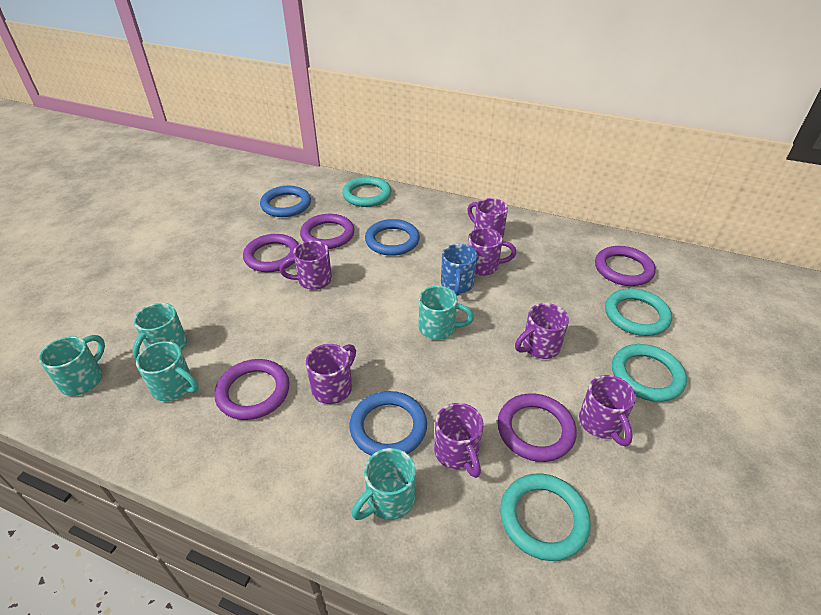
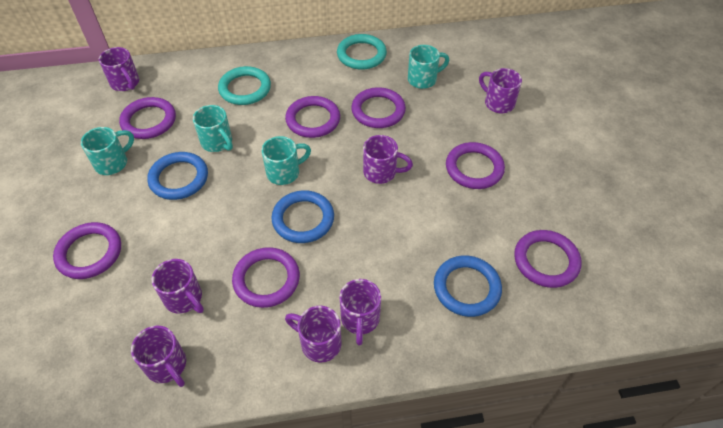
blue mug: 1 -> 0
purple ring: 5 -> 7
turquoise mug: 5 -> 4
turquoise ring: 4 -> 2

